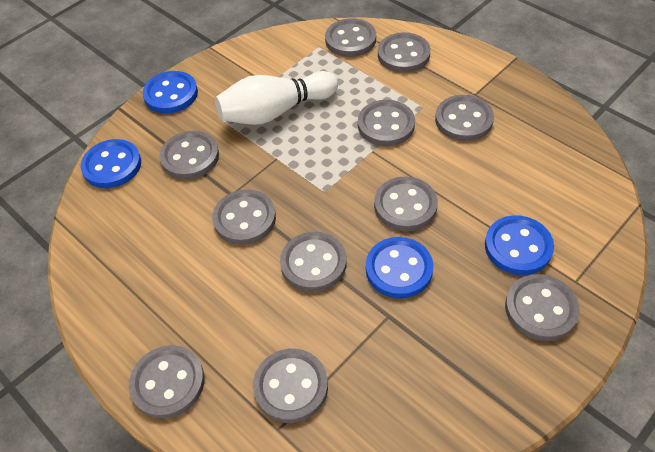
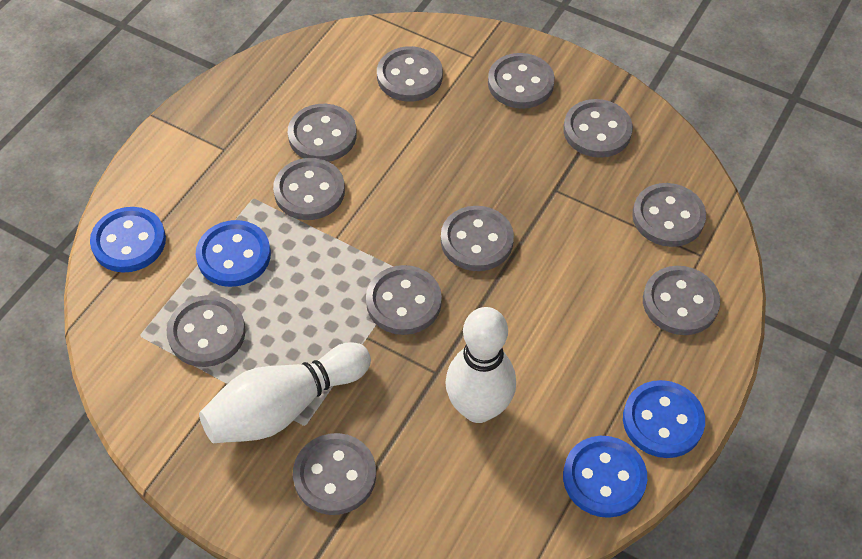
white bowling pin: 1 -> 2

